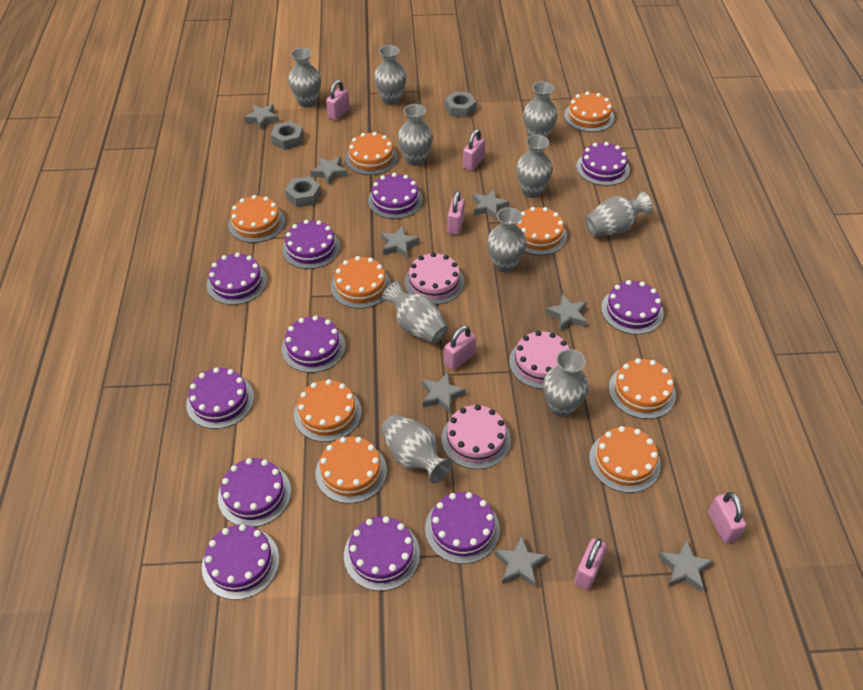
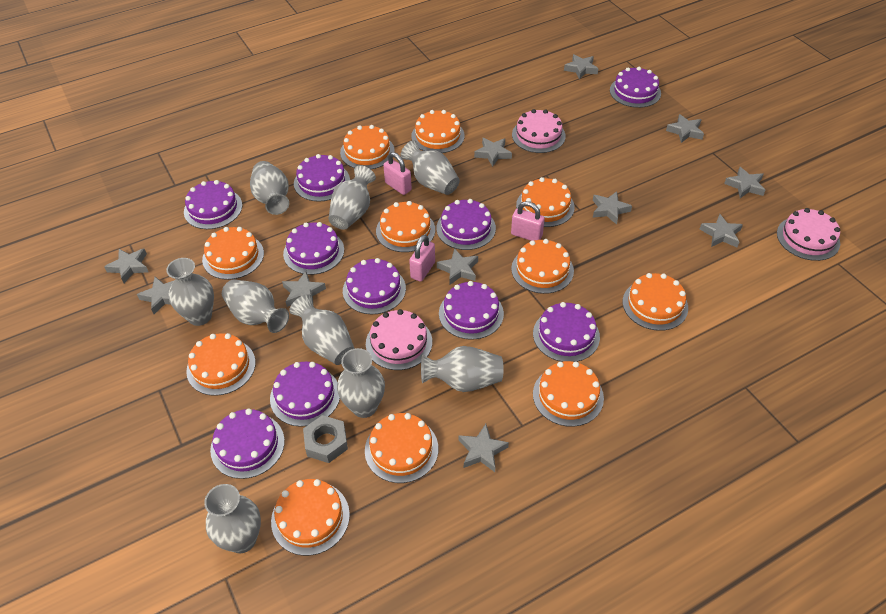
grey nut: 3 -> 1
grey star: 8 -> 11
grey vase: 10 -> 9
orange cake: 9 -> 11
pink padlock: 6 -> 3
purple cake: 11 -> 10

